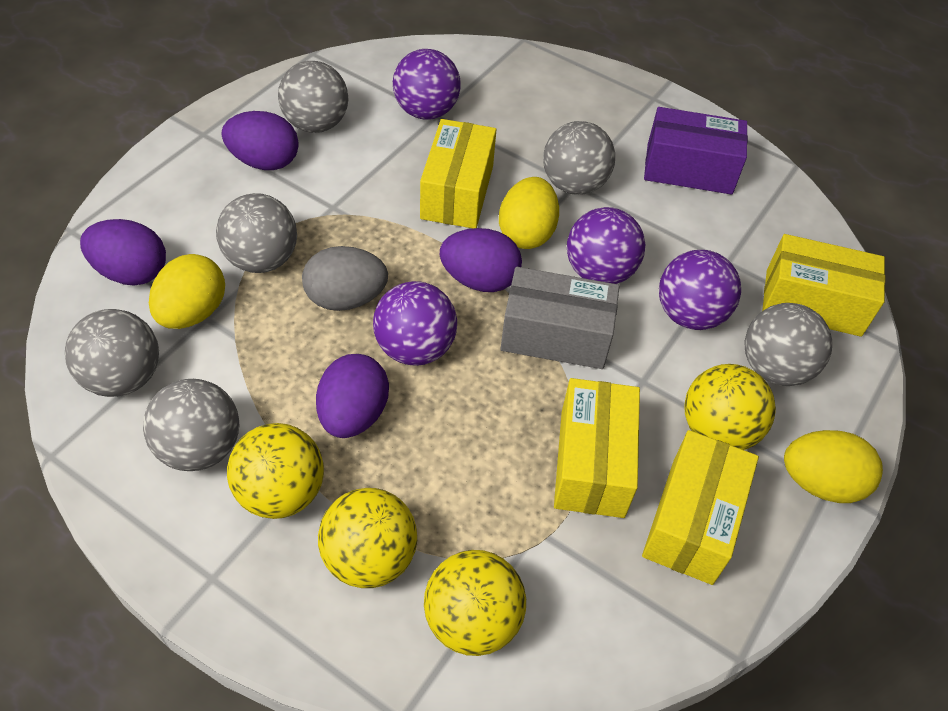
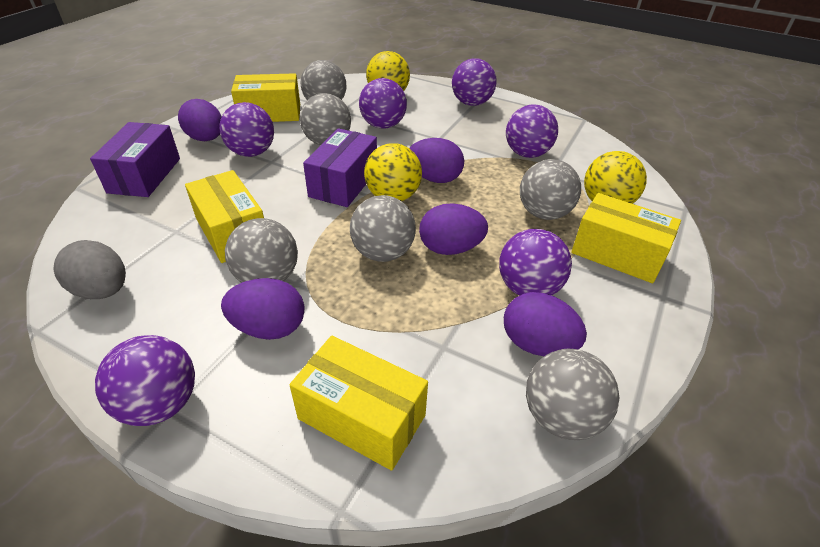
grey box: 1 -> 0
purple ball: 4 -> 6
purple box: 1 -> 2
purple egg: 4 -> 5
yellow ball: 4 -> 3
yellow egg: 3 -> 0

